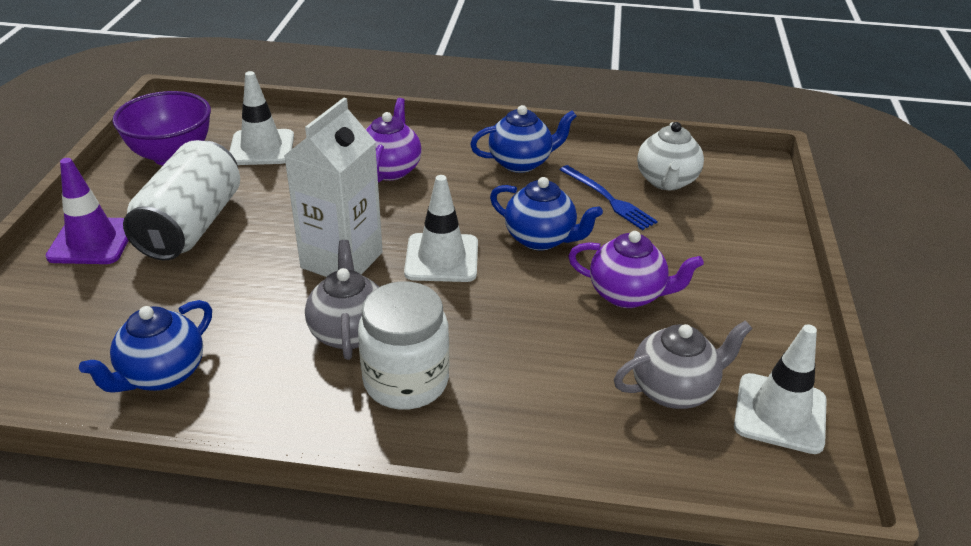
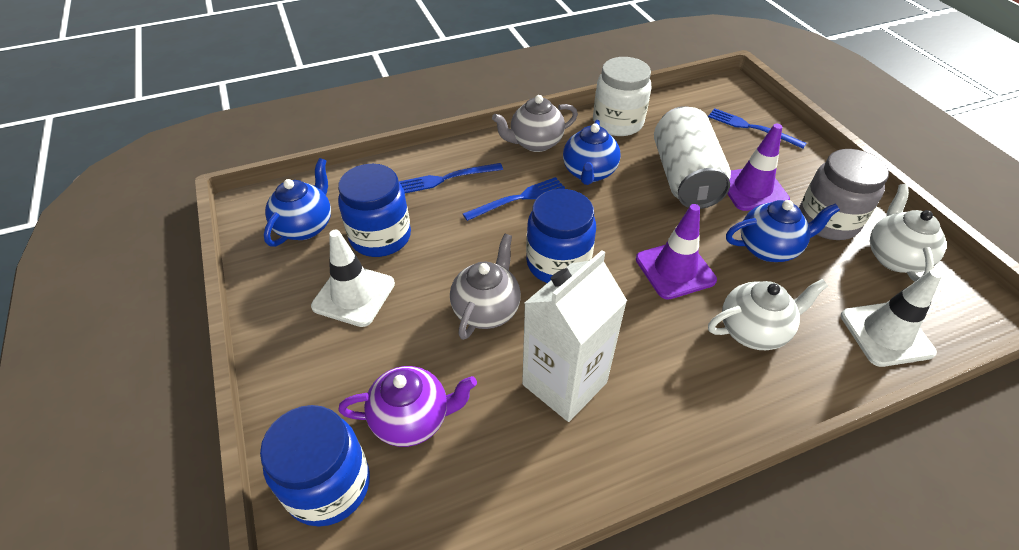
blue fork: 1 -> 3
blue jar: 0 -> 3
grey jar: 0 -> 1
purple bowl: 1 -> 0
purple teapot: 2 -> 1
purple traffic cone: 1 -> 2
white teapot: 1 -> 2
white traffic cone: 3 -> 2

